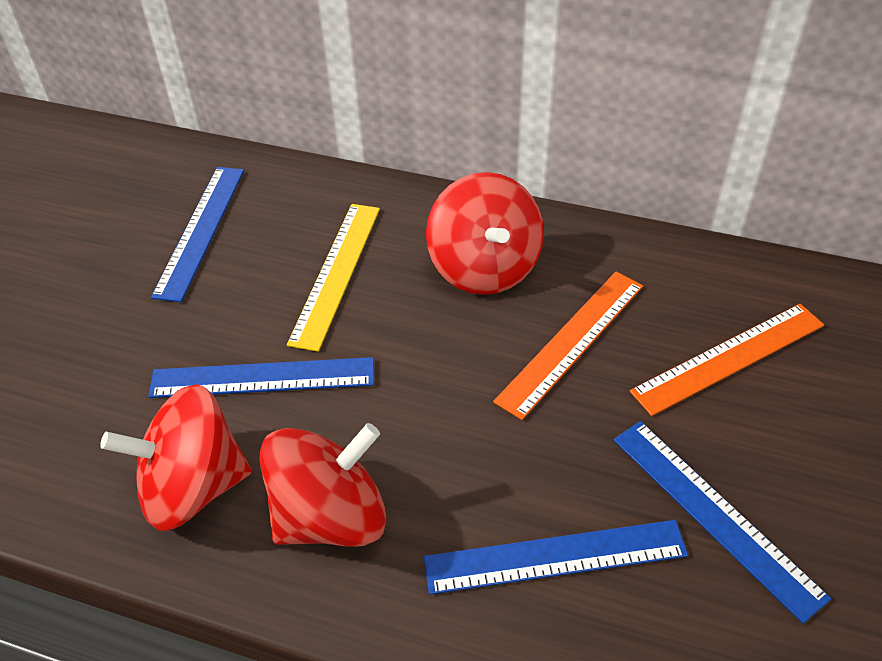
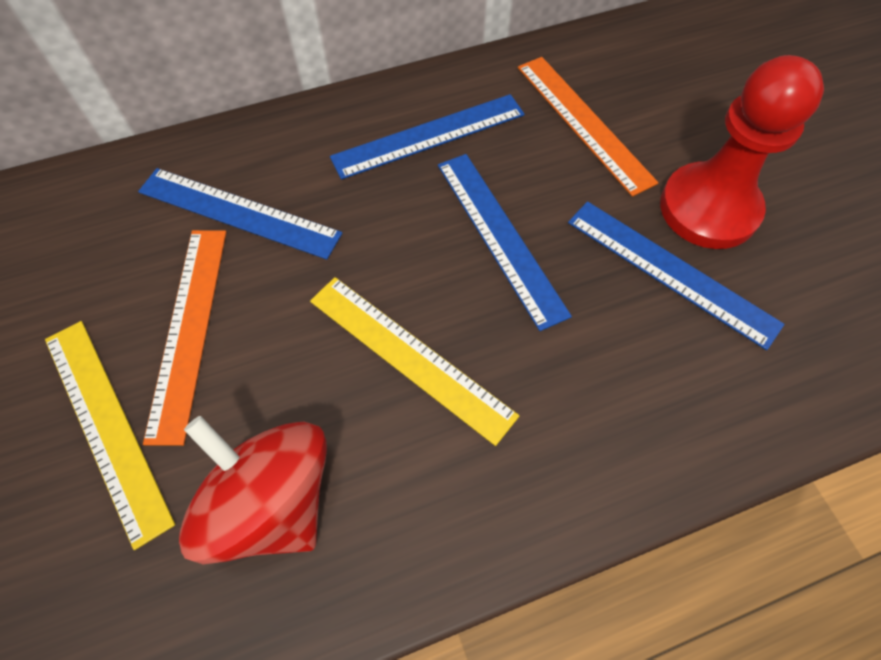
red pawn: 0 -> 1
red spinning top: 3 -> 1
yellow ruler: 1 -> 2

